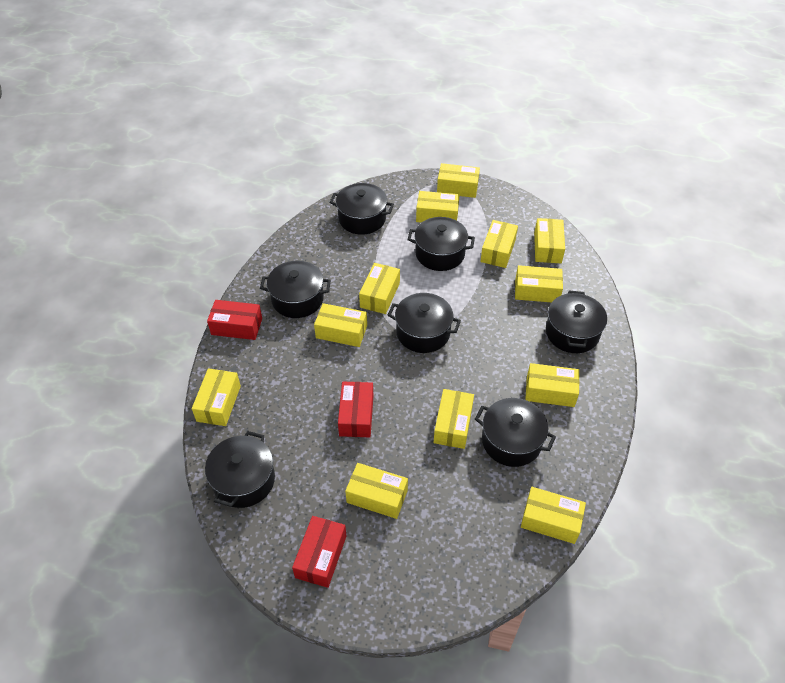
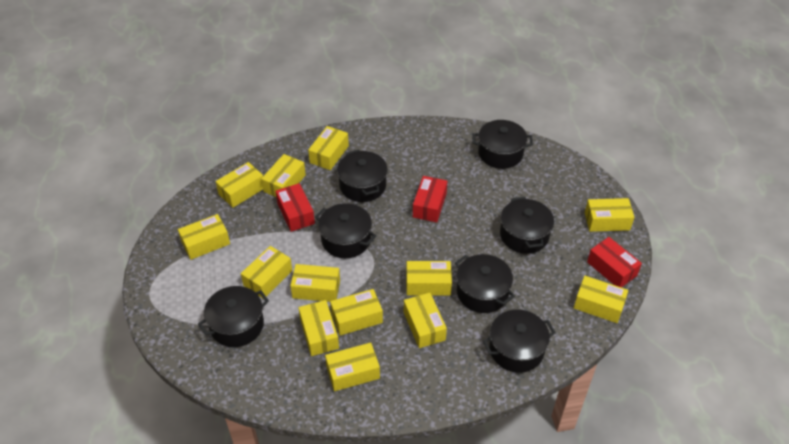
yellow box: 12 -> 13

